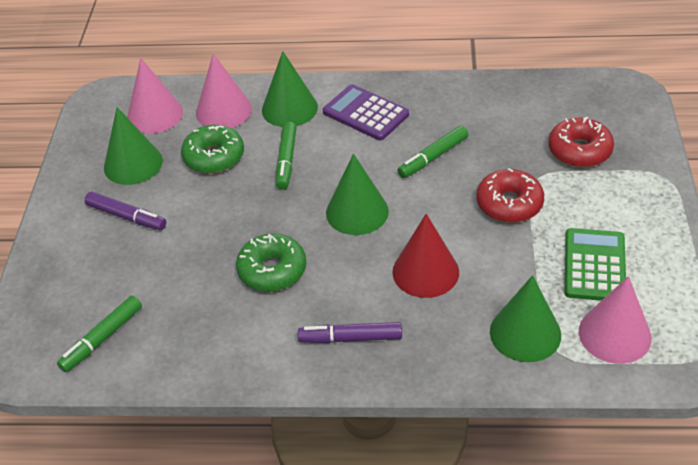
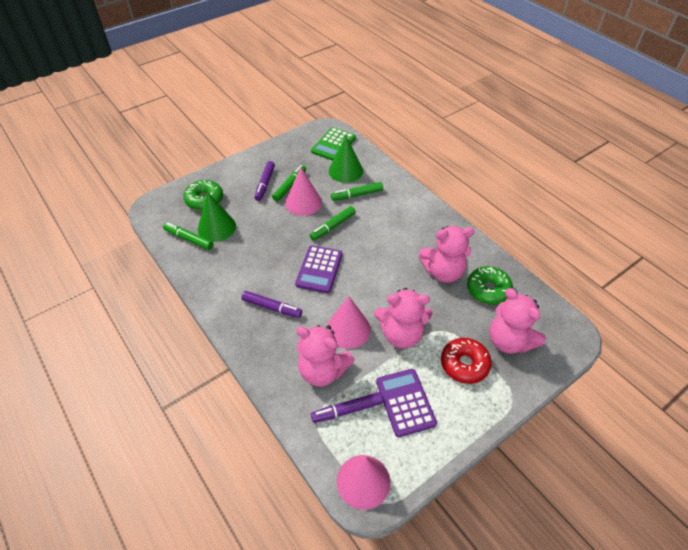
green cone: 4 -> 2
green marker: 3 -> 4
pink teddy bear: 0 -> 4
purple calculator: 1 -> 2
purple marker: 2 -> 3
red cone: 1 -> 0
red donut: 2 -> 1

